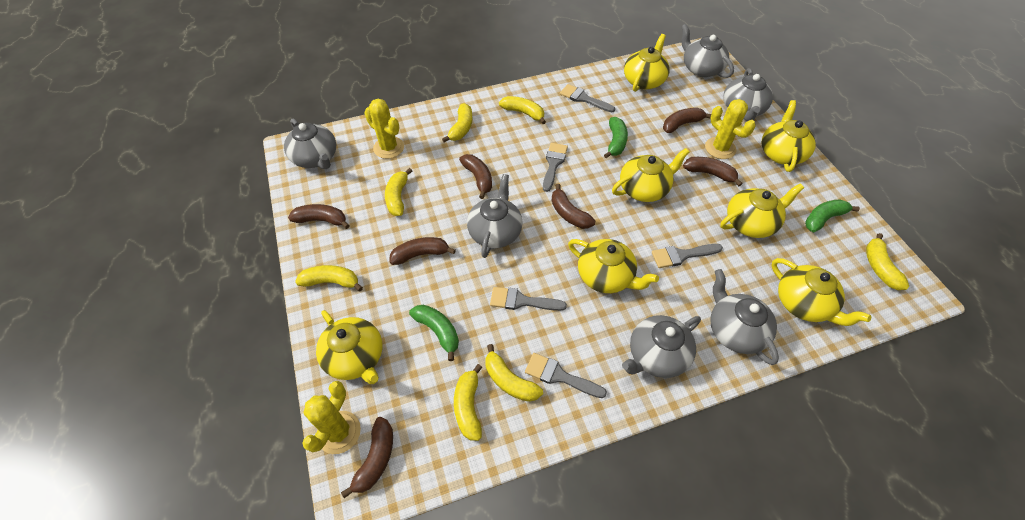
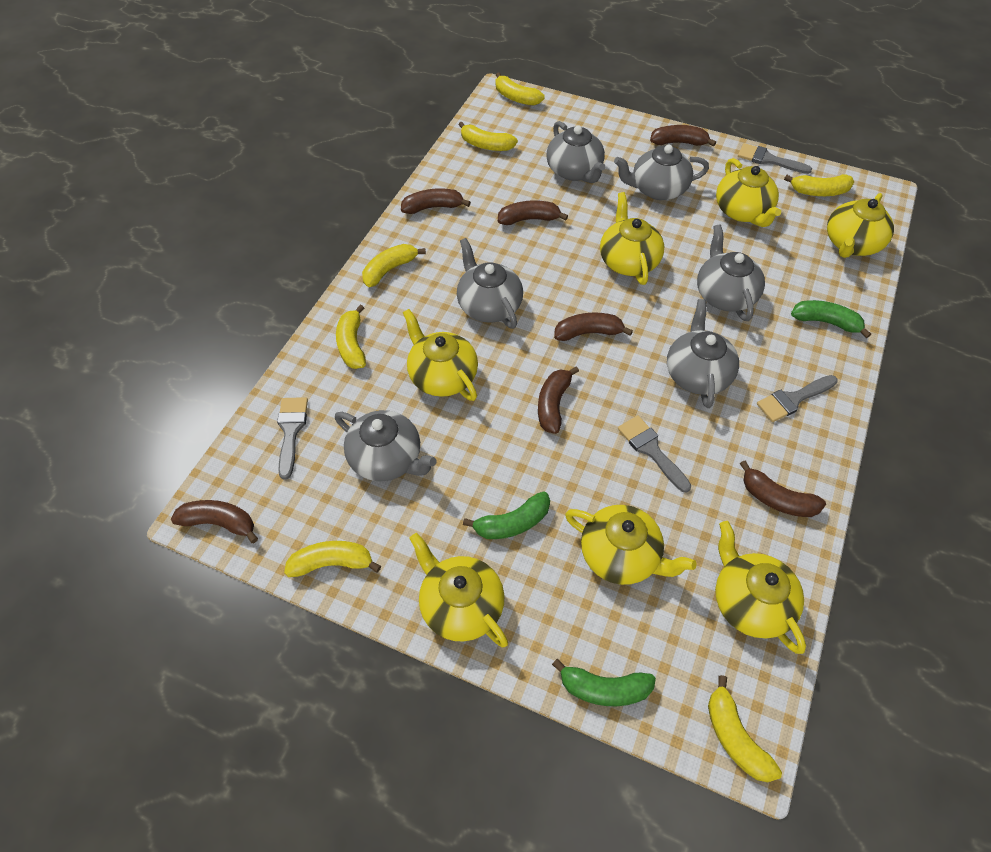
grey brush: 5 -> 4
yellow cactus: 3 -> 0

